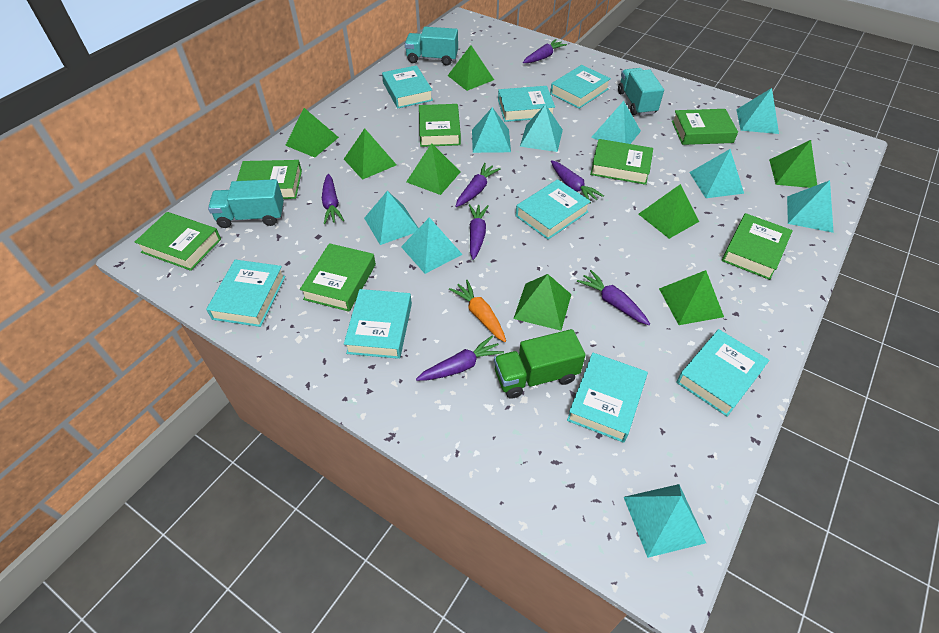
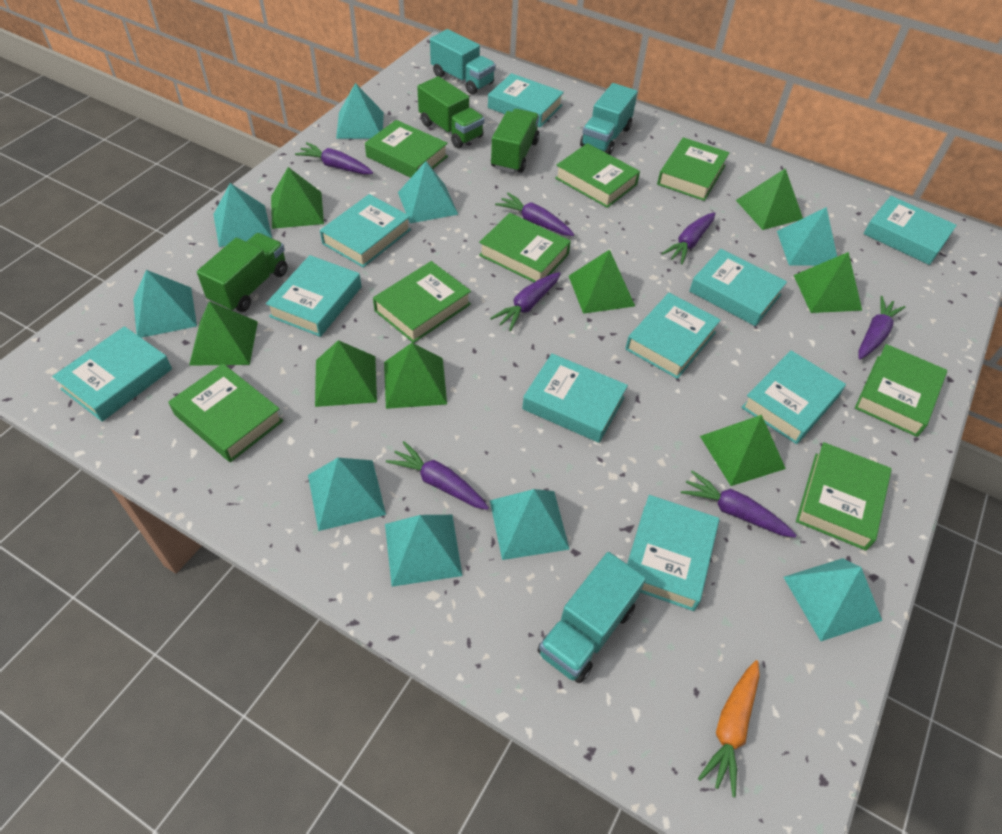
green book: 7 -> 8
green truck: 1 -> 3
turquoise book: 8 -> 10

